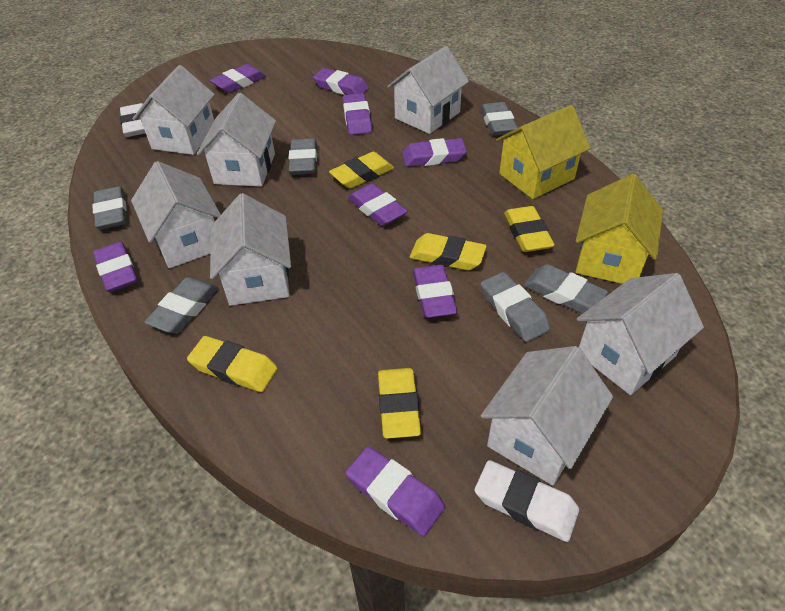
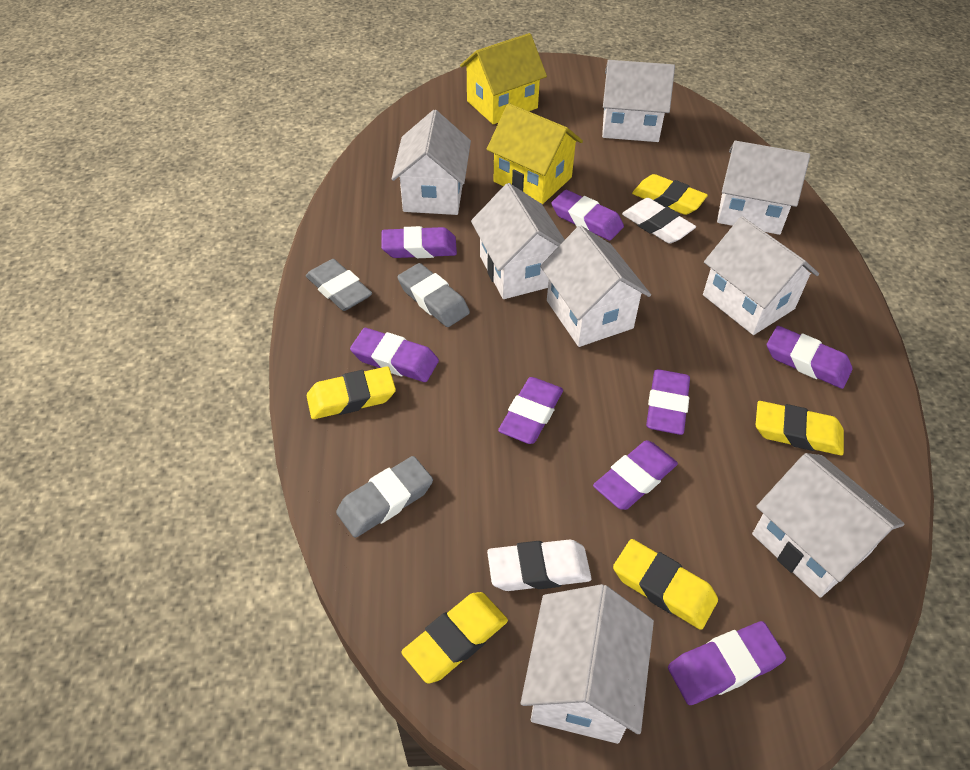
grey eraser: 6 -> 3
white house: 7 -> 8

